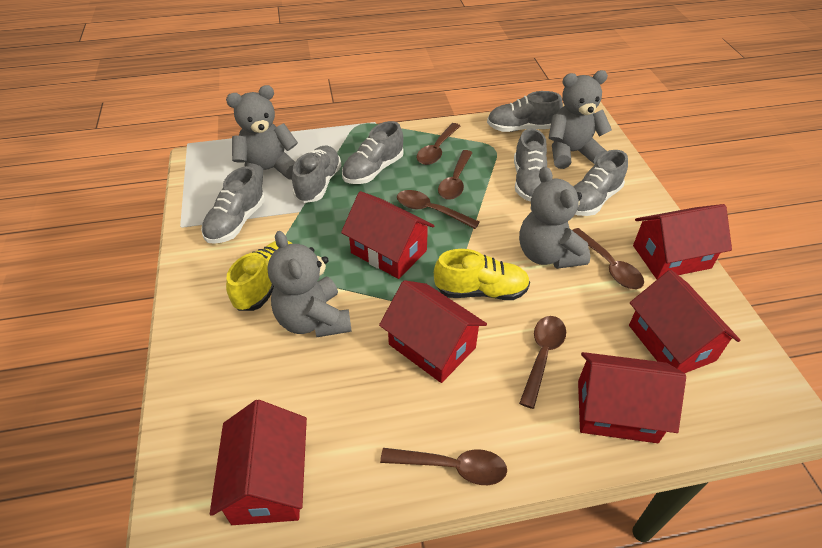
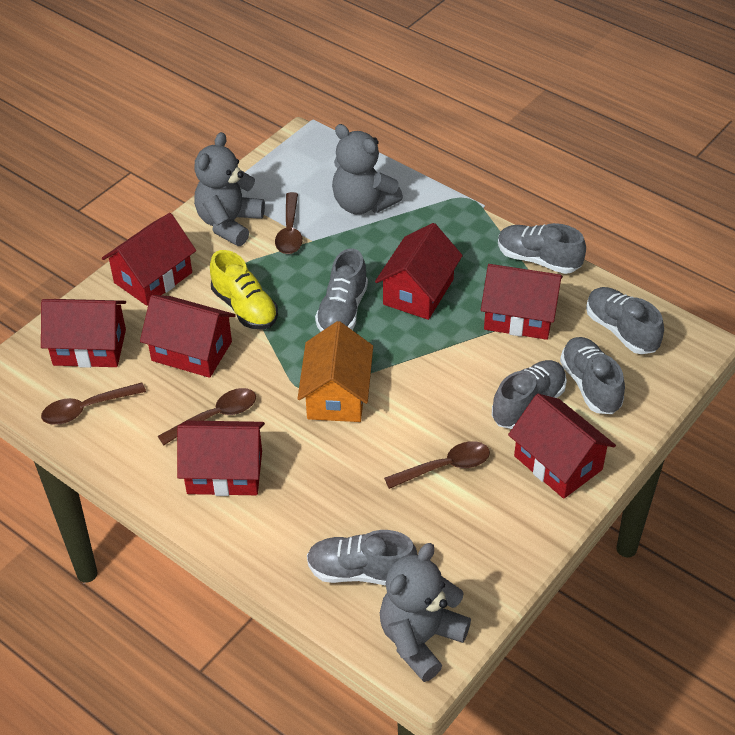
brown spoon: 6 -> 4
grey teddy bear: 4 -> 3
orange house: 0 -> 1
red house: 6 -> 7
yellow shoe: 2 -> 1

